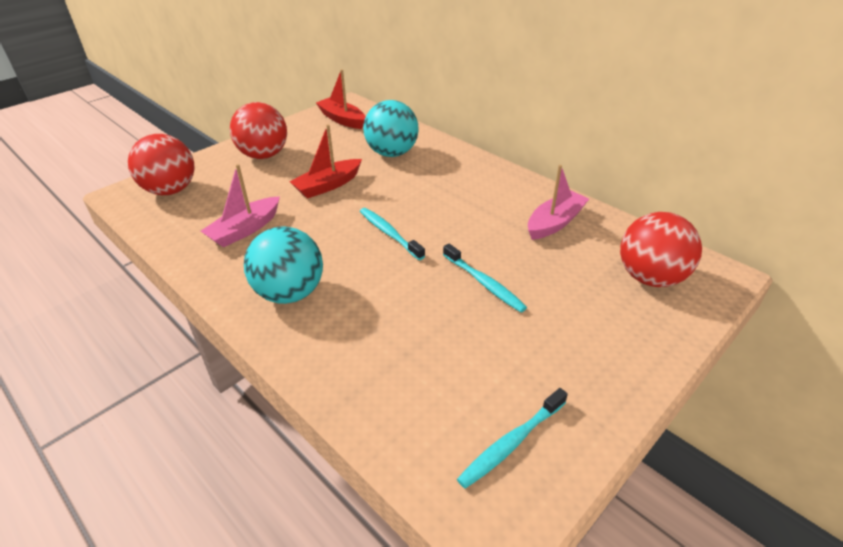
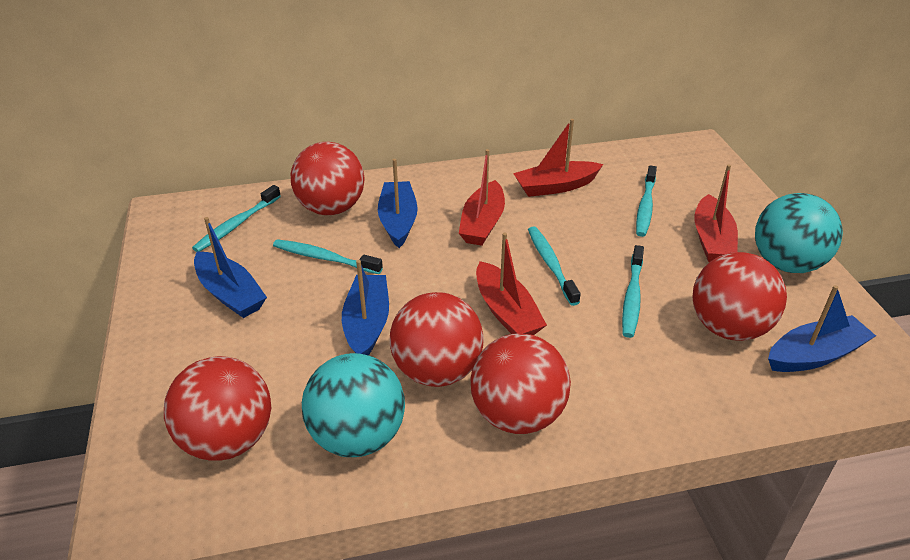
blue boat: 0 -> 4
pink boat: 2 -> 0
red ball: 3 -> 5
red boat: 2 -> 4
turquoise toothbrush: 3 -> 5

